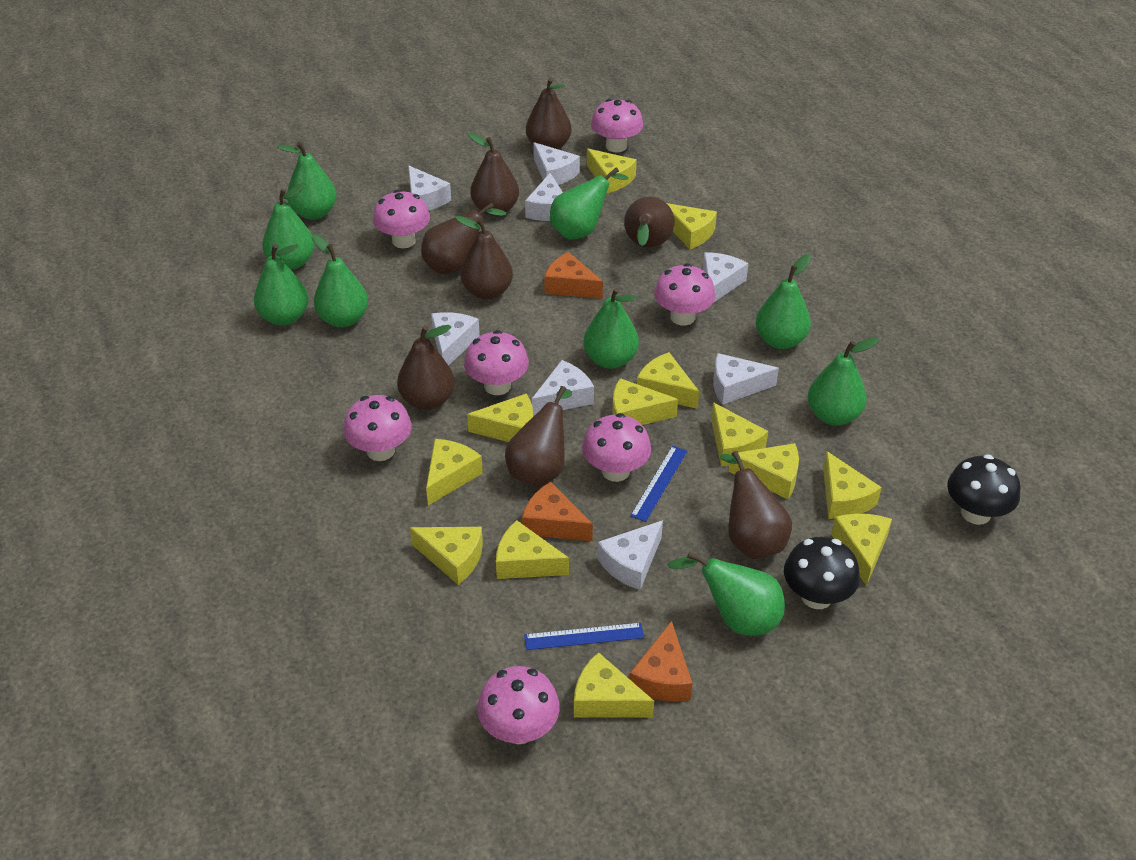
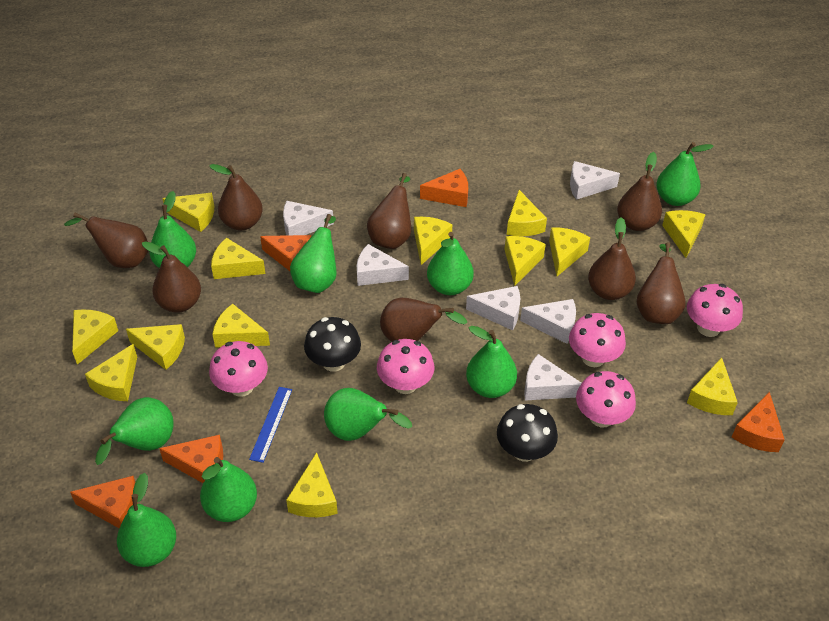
blue ruler: 2 -> 1
orange cheese: 3 -> 5
pink mushroom: 7 -> 5
white cheese: 8 -> 6

